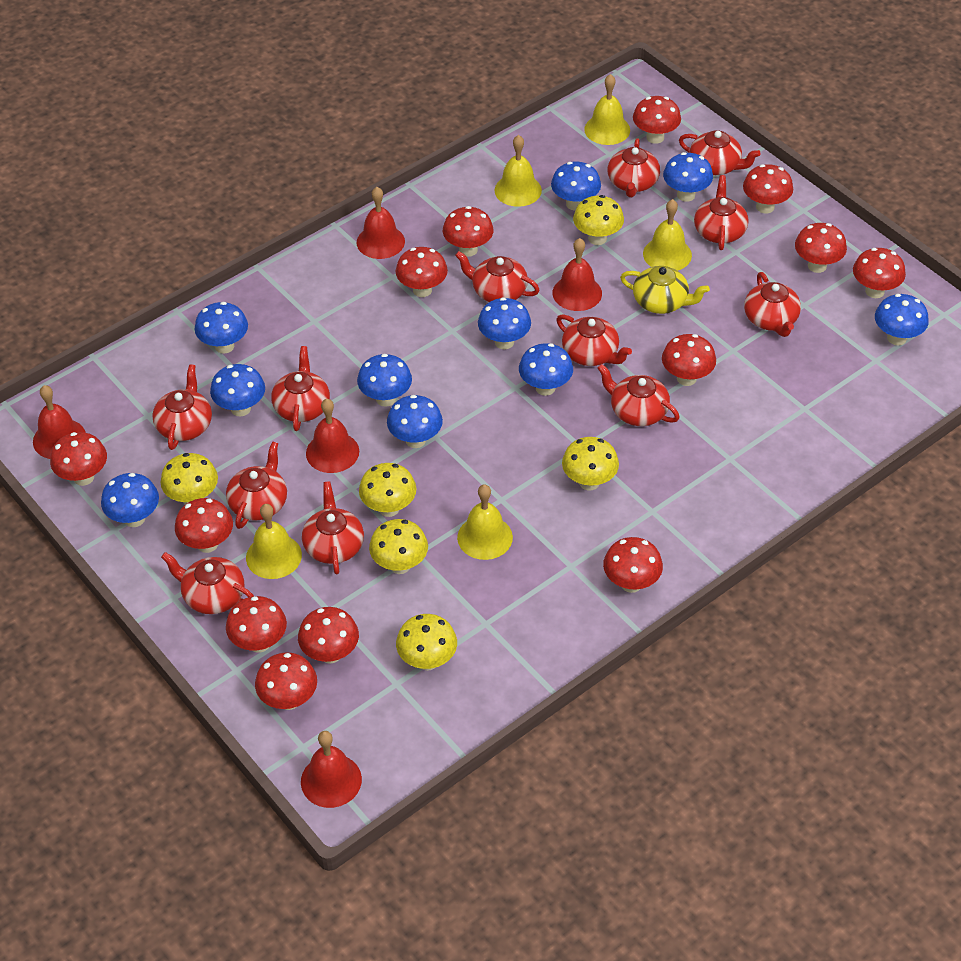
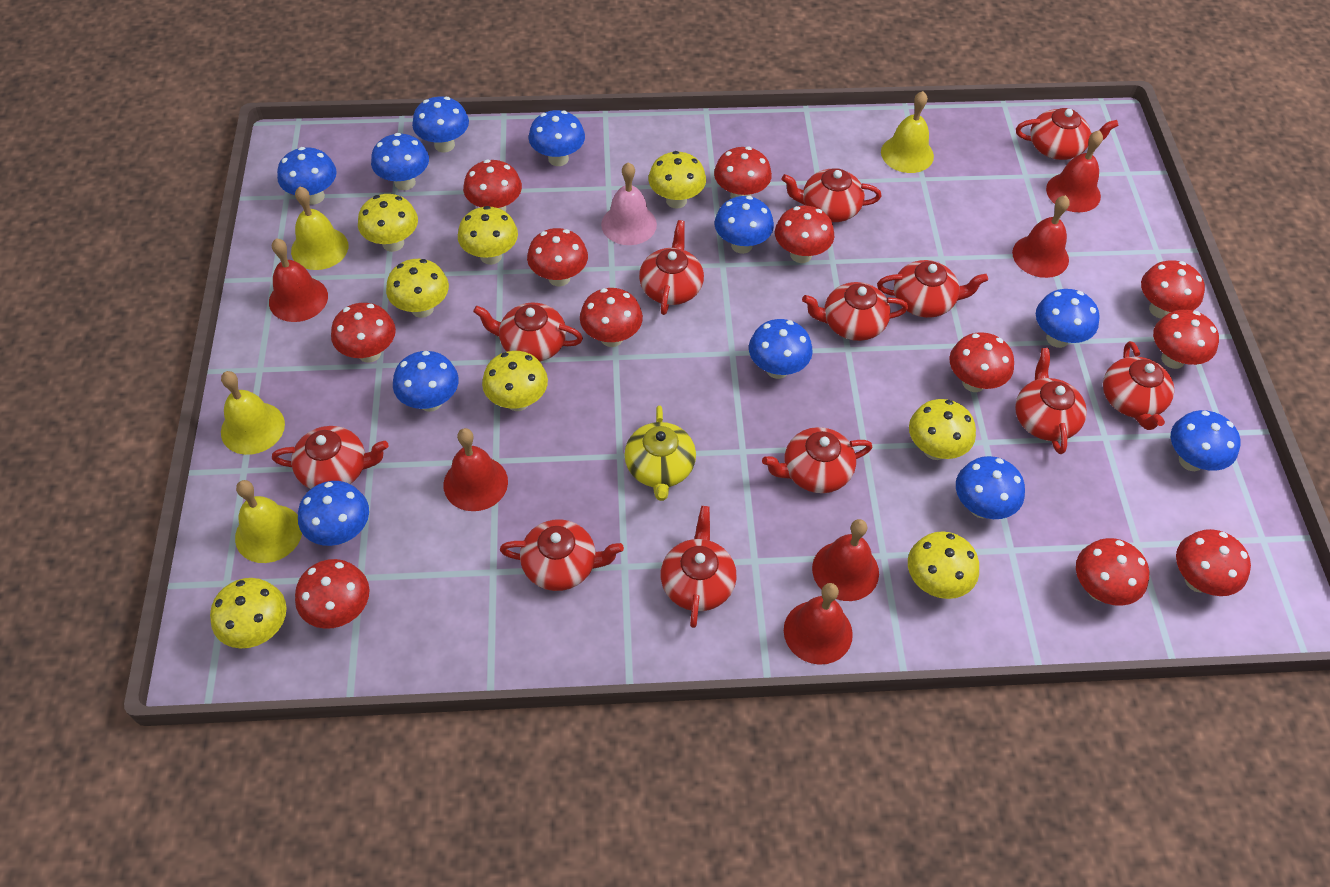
blue mushroom: 10 -> 11
pink bell: 0 -> 1
red bell: 5 -> 6
red mushroom: 13 -> 12
yellow bell: 5 -> 4
yellow mushroom: 6 -> 8

